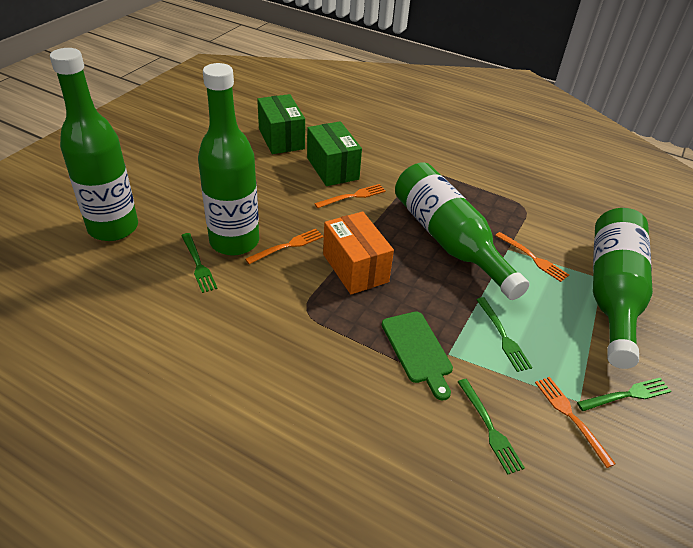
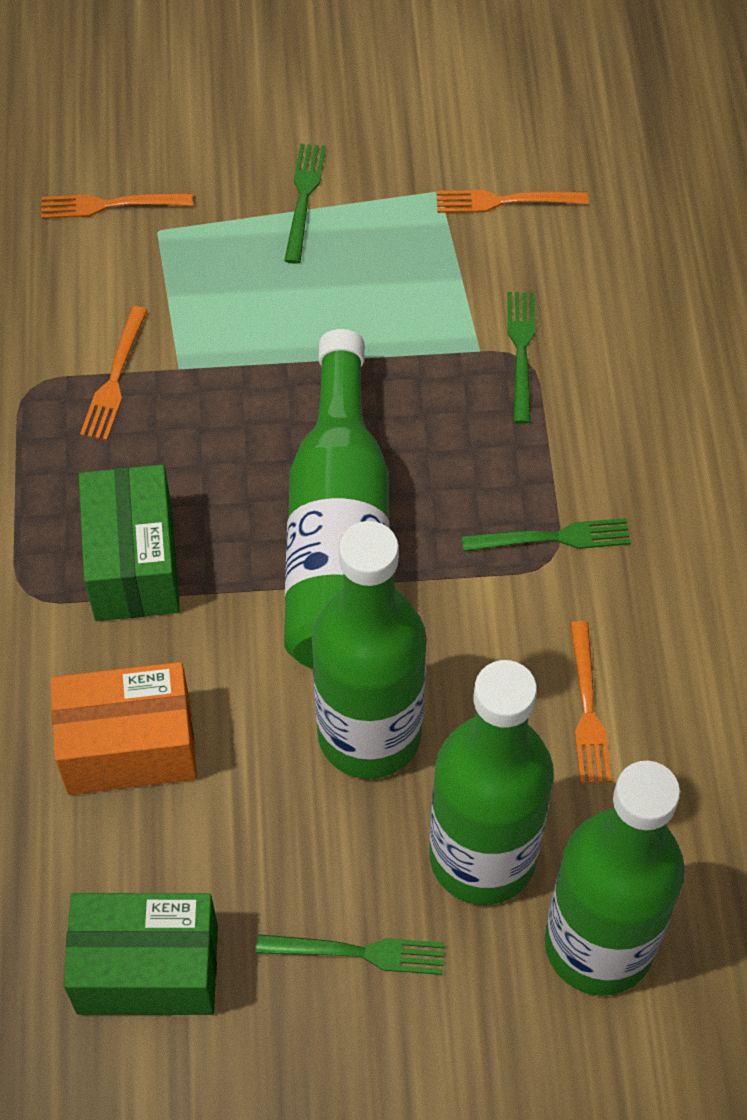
green cutting board: 1 -> 0

